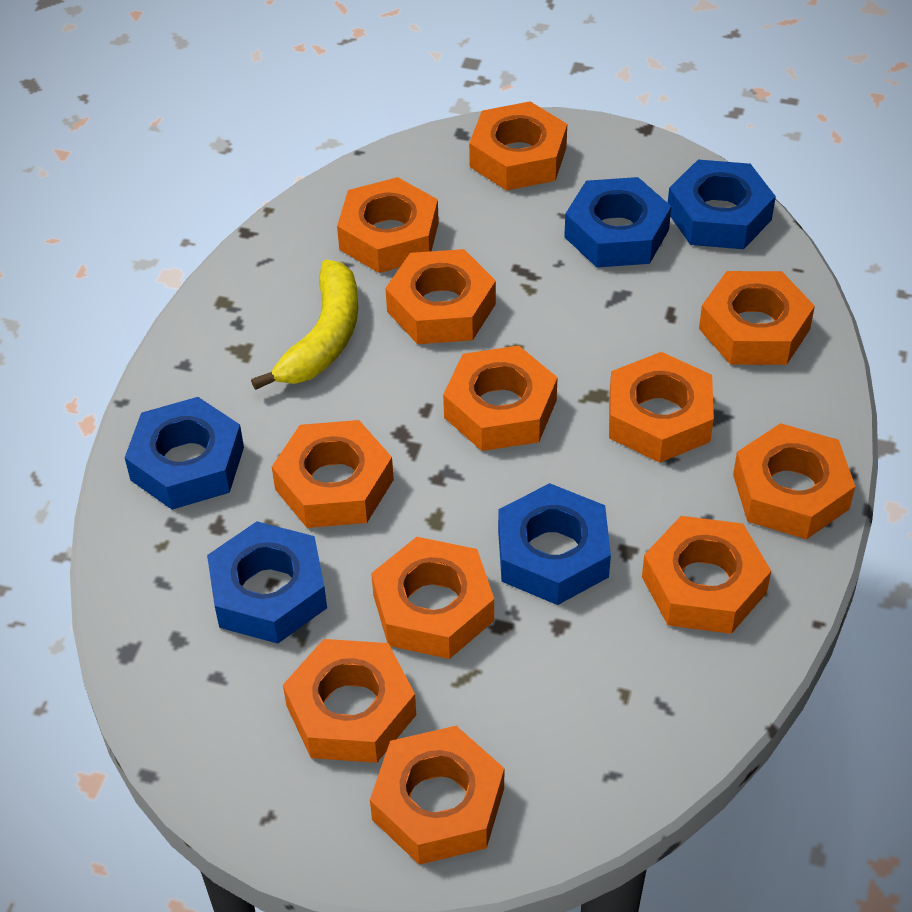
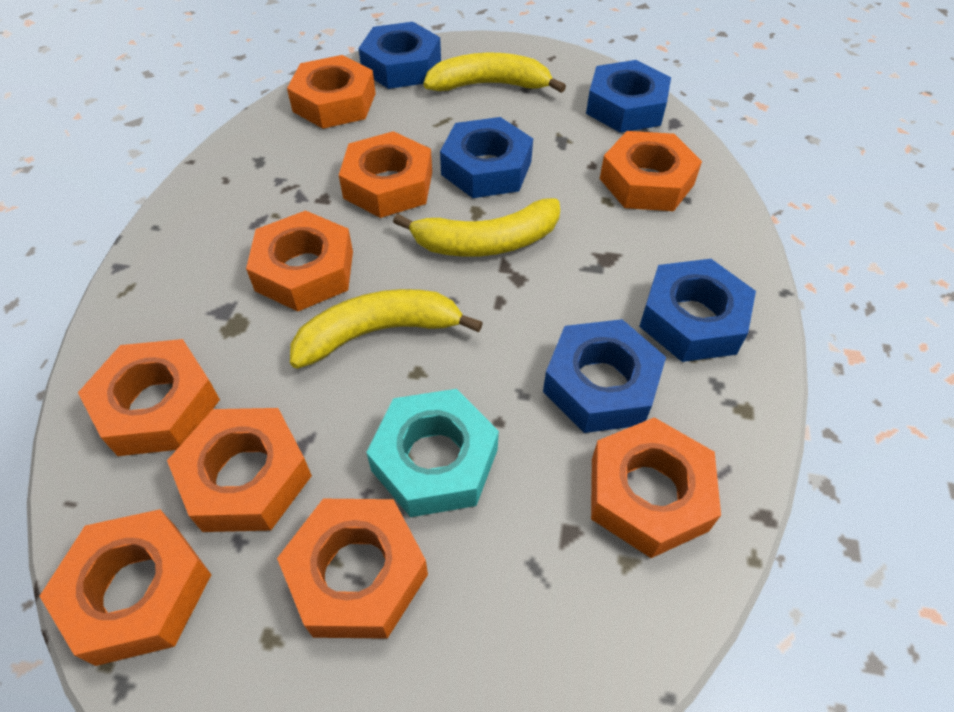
orange nut: 12 -> 9
turquoise nut: 0 -> 1
yellow banana: 1 -> 3

